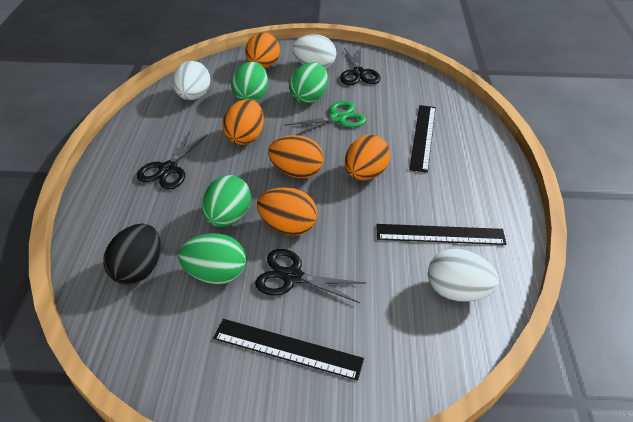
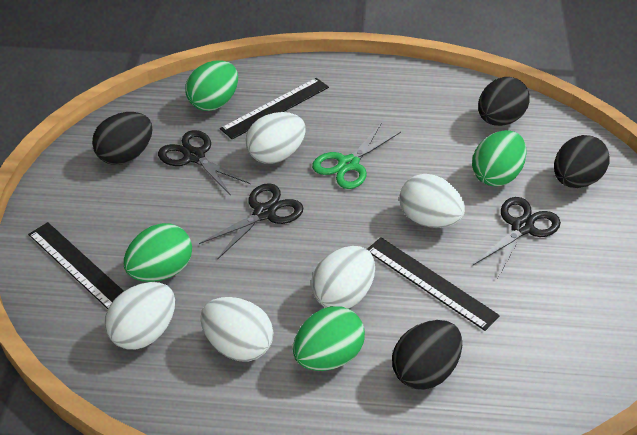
black egg: 1 -> 4
orange egg: 5 -> 0
white egg: 3 -> 5

